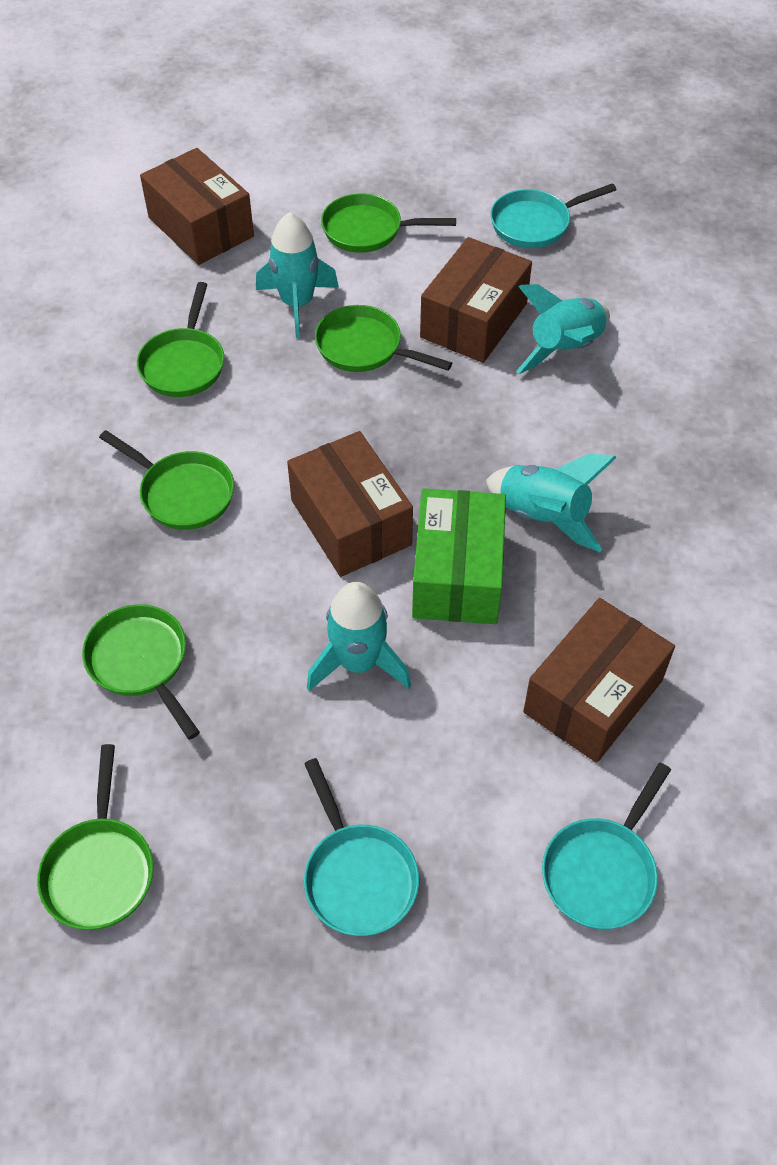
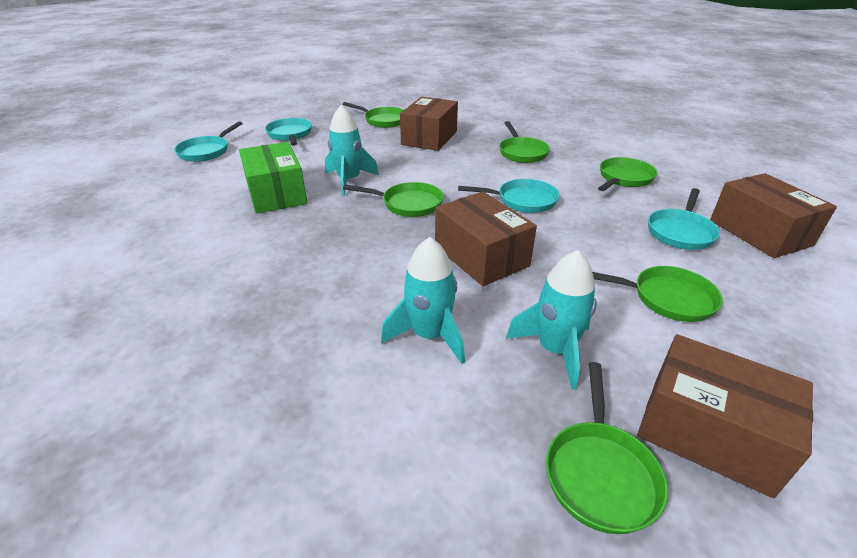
turquoise pan: 3 -> 4
turquoise rocket: 4 -> 3

